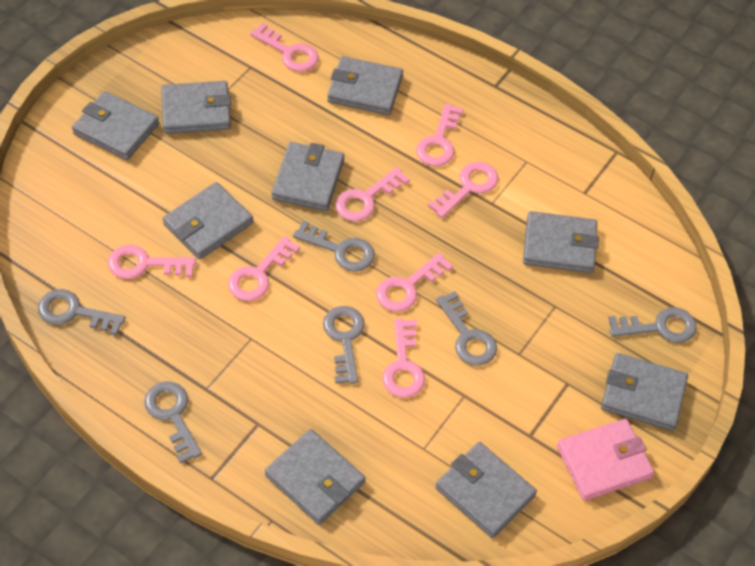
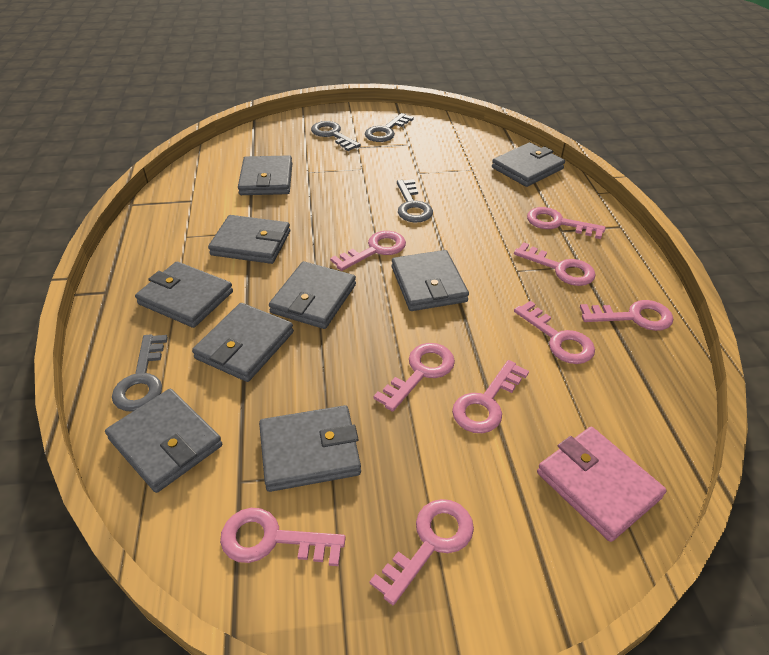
grey key: 6 -> 4
pink key: 8 -> 9

